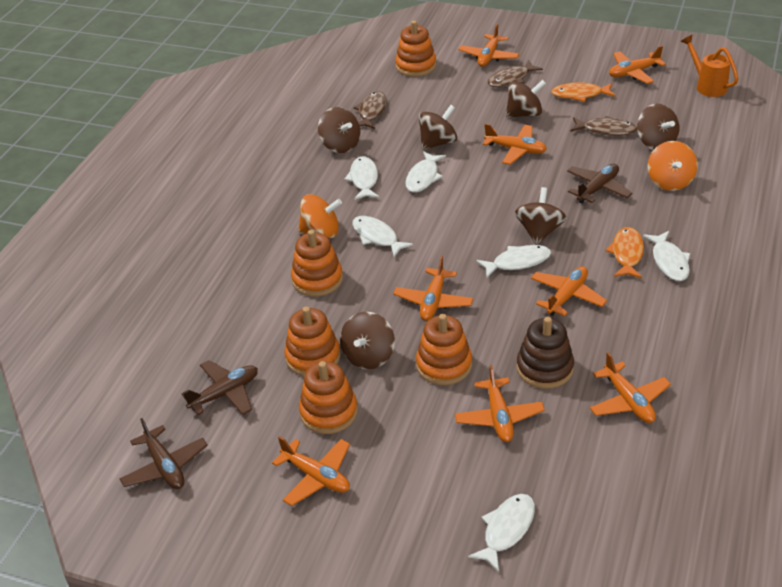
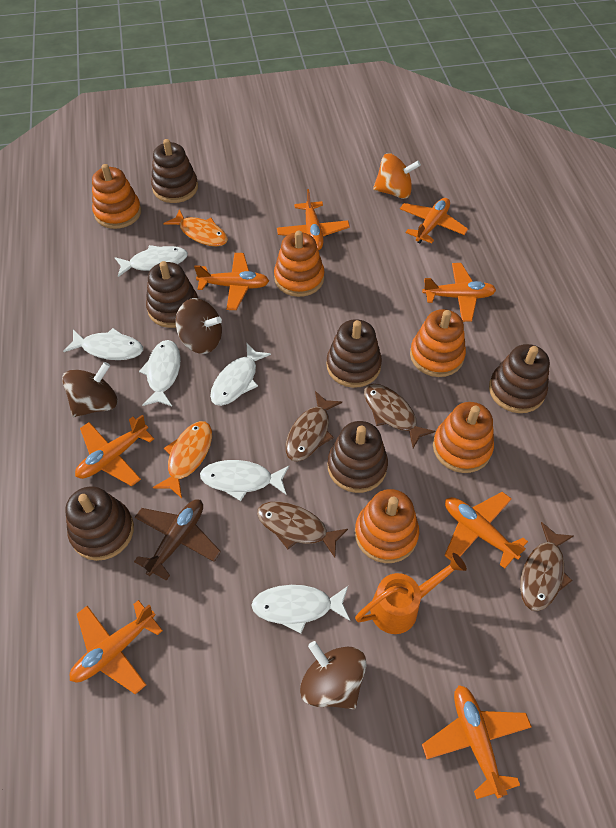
brown fish: 3 -> 4
brown plane: 3 -> 1
brown spinning top: 6 -> 3
brown stacking toy: 1 -> 6
orange spinning top: 2 -> 1

